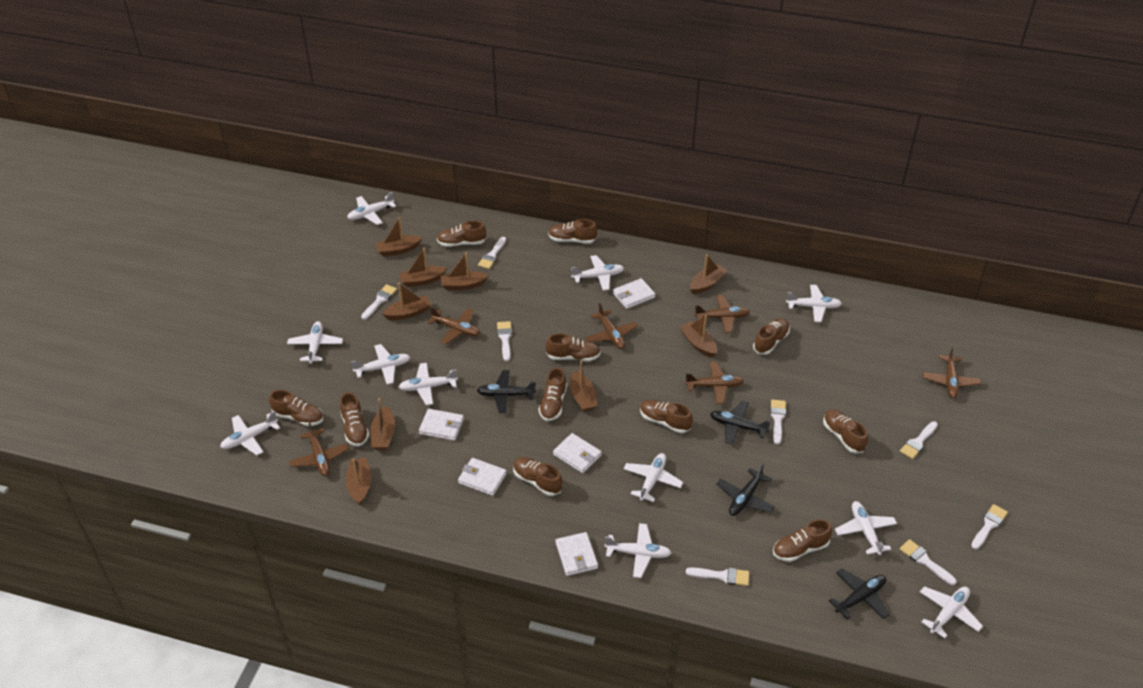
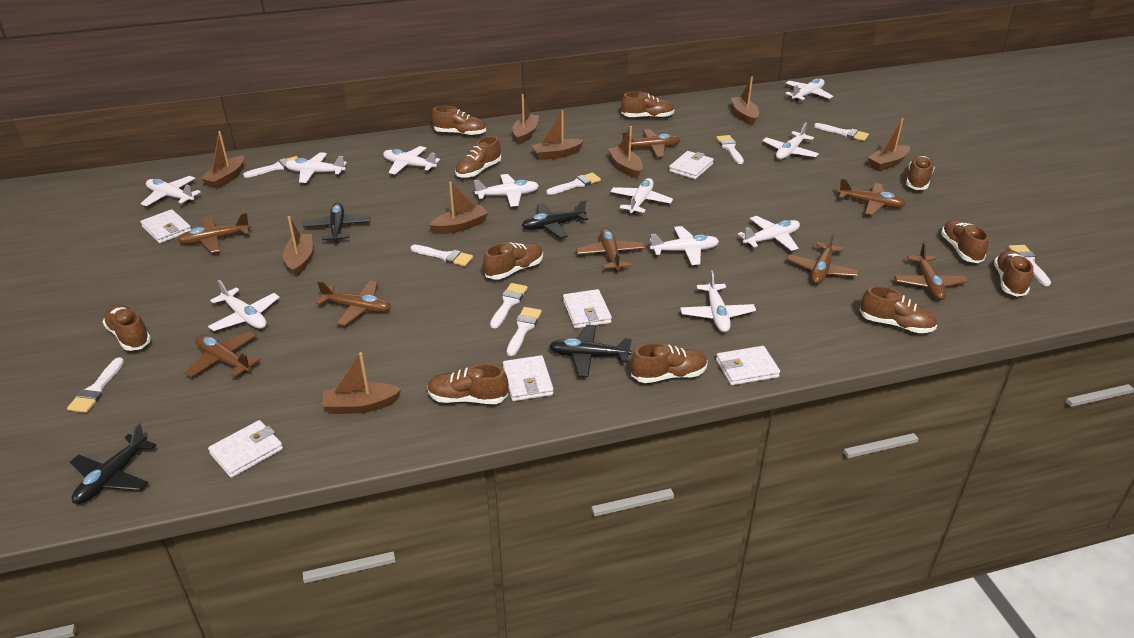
brown plane: 6 -> 8
white brush: 8 -> 9
white wallet: 5 -> 6

